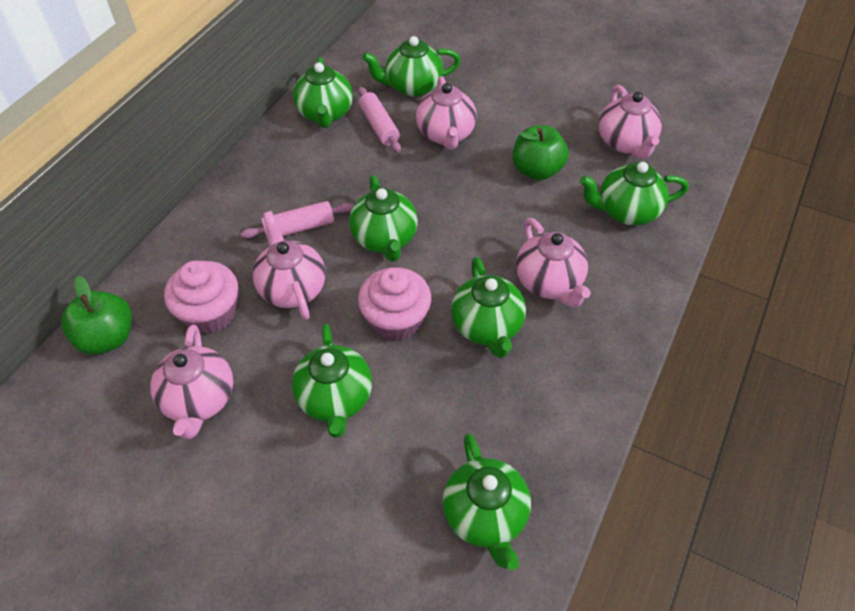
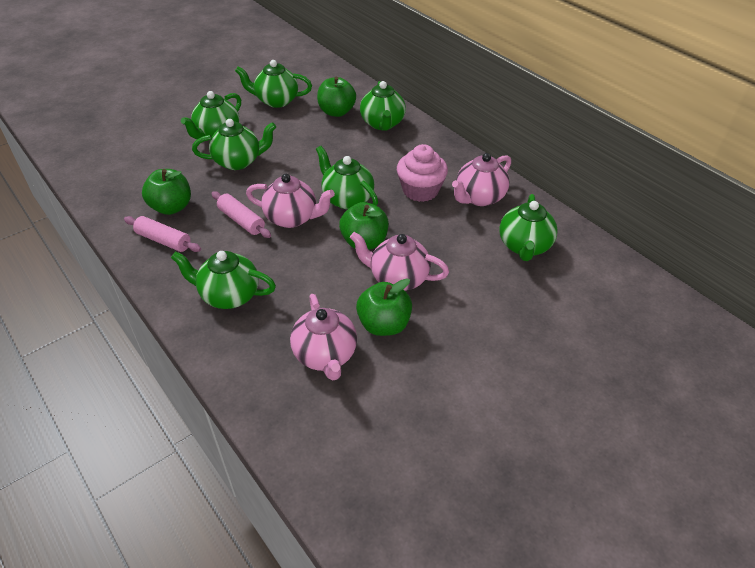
green apple: 2 -> 4
pink cupcake: 2 -> 1
pink teapot: 5 -> 4

